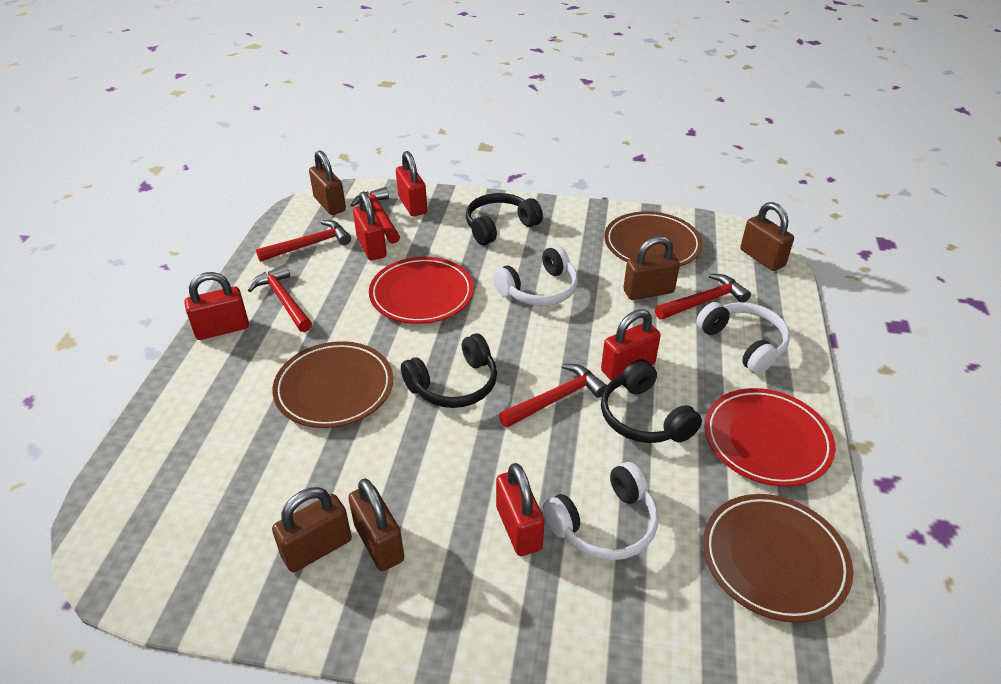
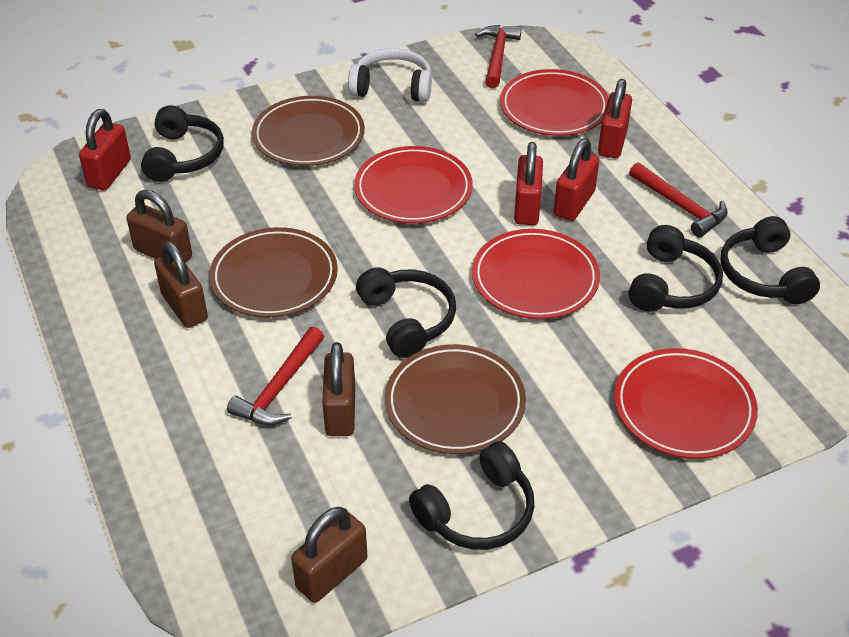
black headphones: 3 -> 5
brown padlock: 5 -> 4
red hammer: 5 -> 3
red padlock: 5 -> 4
red plate: 2 -> 4
white headphones: 3 -> 1

